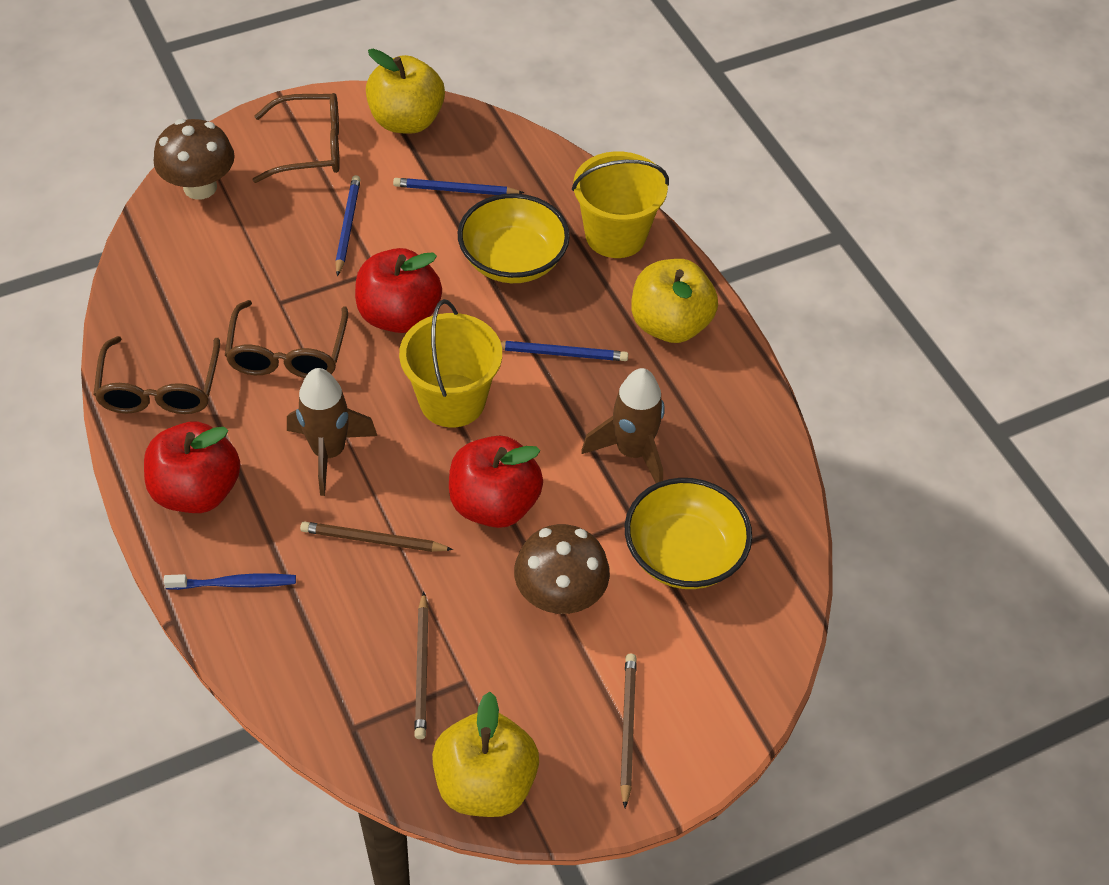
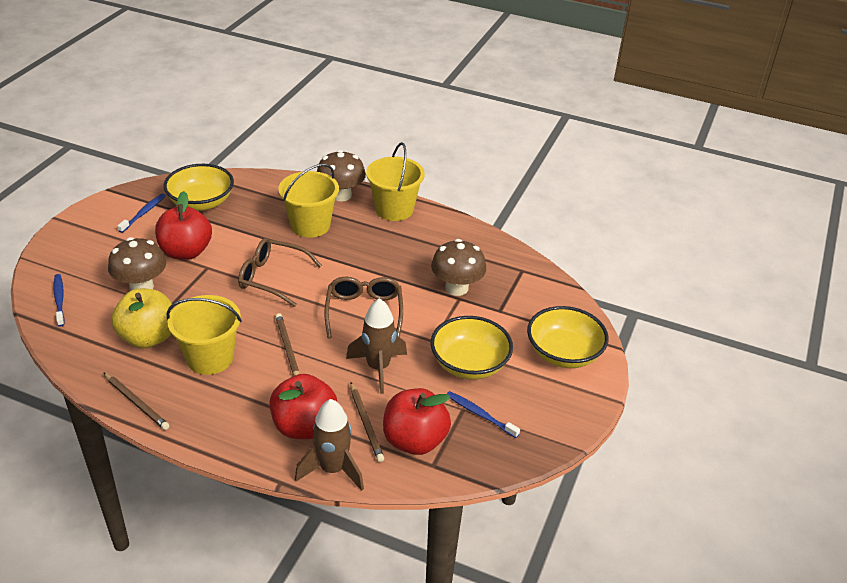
blue pencil: 3 -> 0
blue toothbrush: 1 -> 3
brown glasses: 3 -> 2
brown mushroom: 2 -> 3
yellow apple: 3 -> 1
yellow bowl: 2 -> 3
yellow bucket: 2 -> 3

